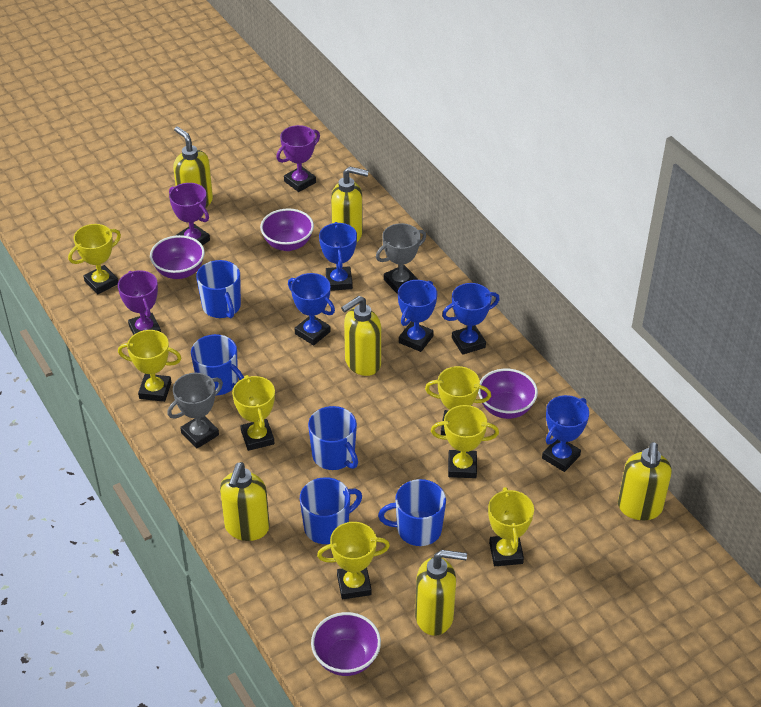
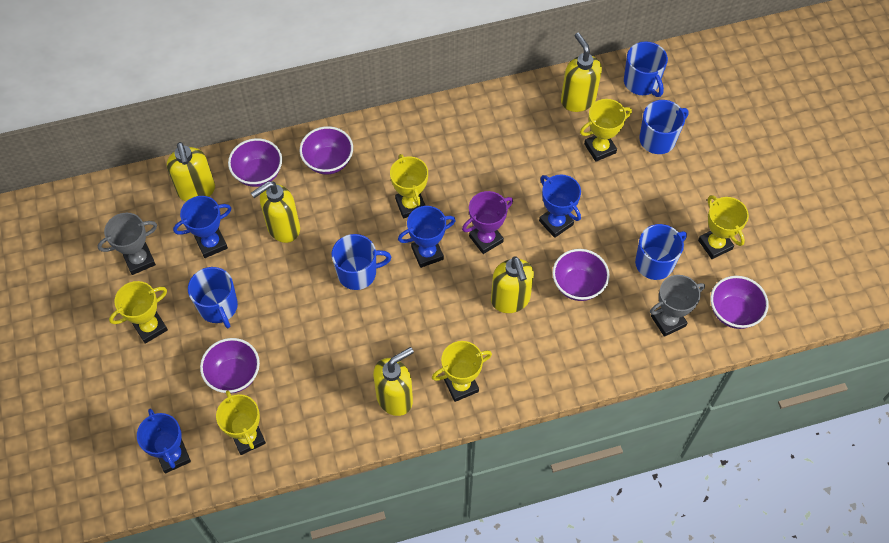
blue trophy: 5 -> 4
purple bowl: 4 -> 5
purple trophy: 3 -> 1
yellow soap dispenser: 6 -> 5
yellow trophy: 7 -> 6

